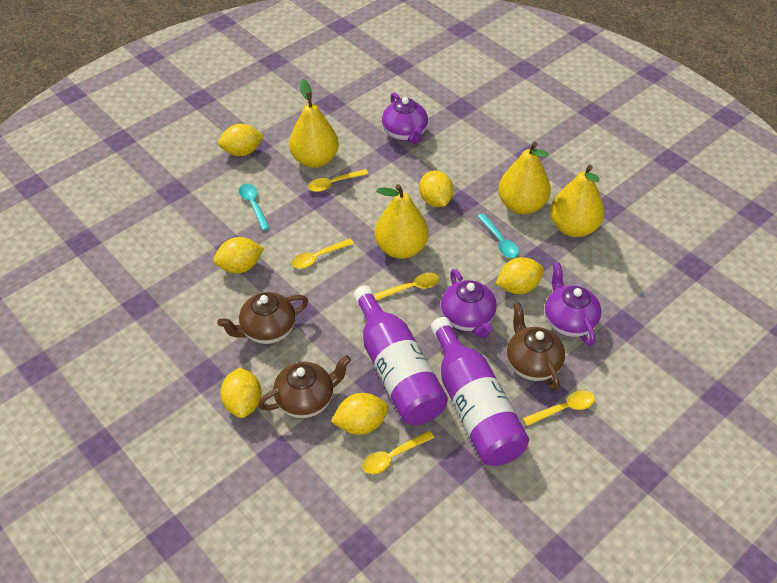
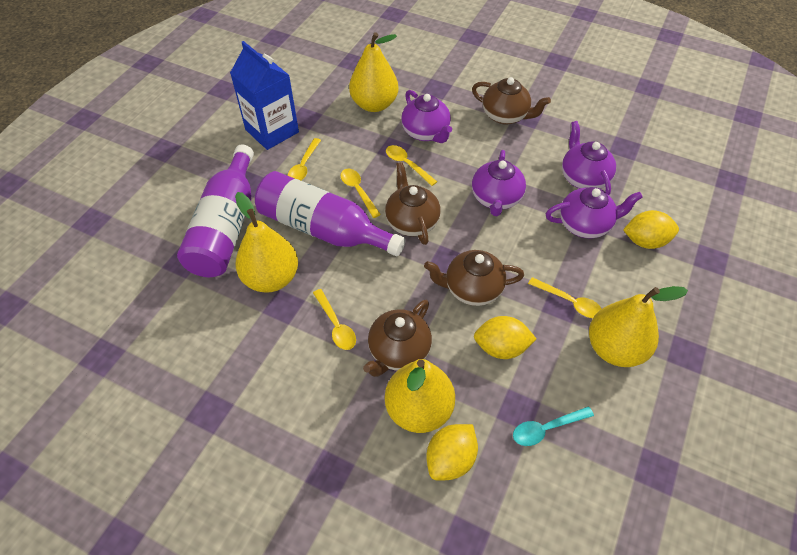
blue carton: 0 -> 1
brown teapot: 3 -> 4
purple teapot: 3 -> 4
turquoise spoon: 2 -> 1
yellow lemon: 6 -> 3

